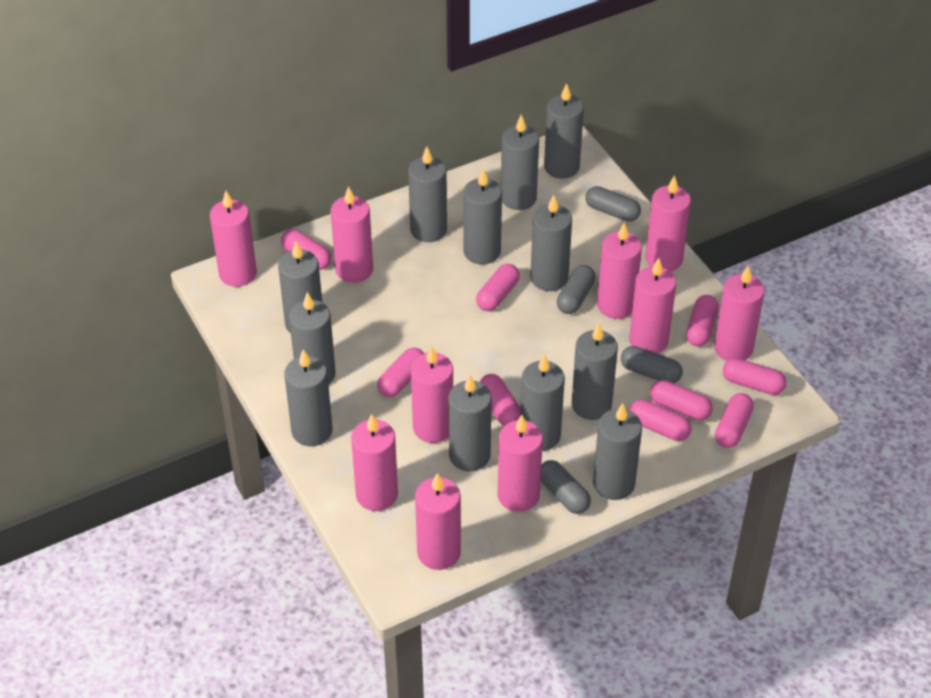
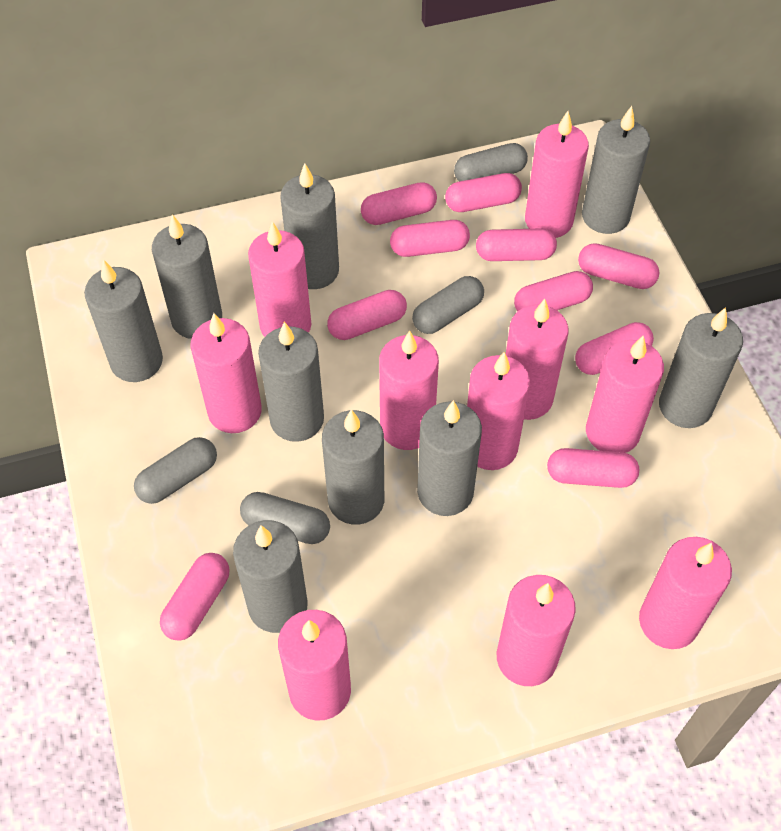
grey candle: 12 -> 9
pink capsule: 9 -> 10

